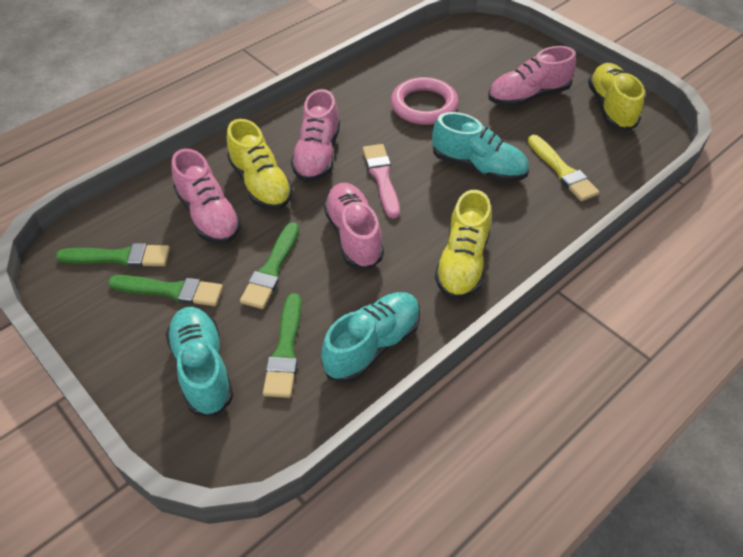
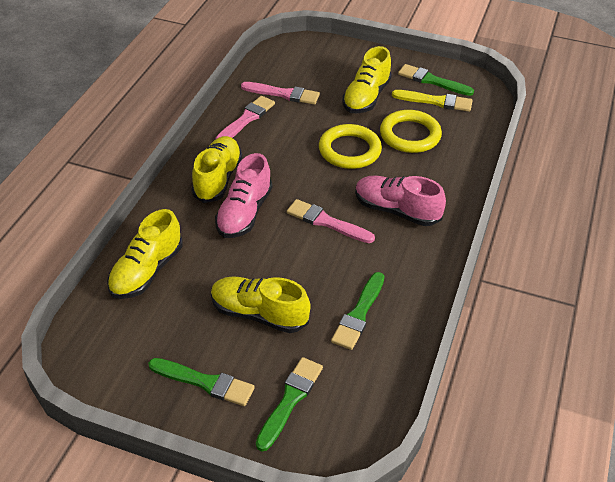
pink brush: 1 -> 3
pink ring: 1 -> 0
pink shoe: 4 -> 2
turquoise shoe: 3 -> 0
yellow ring: 0 -> 2
yellow shoe: 3 -> 4

